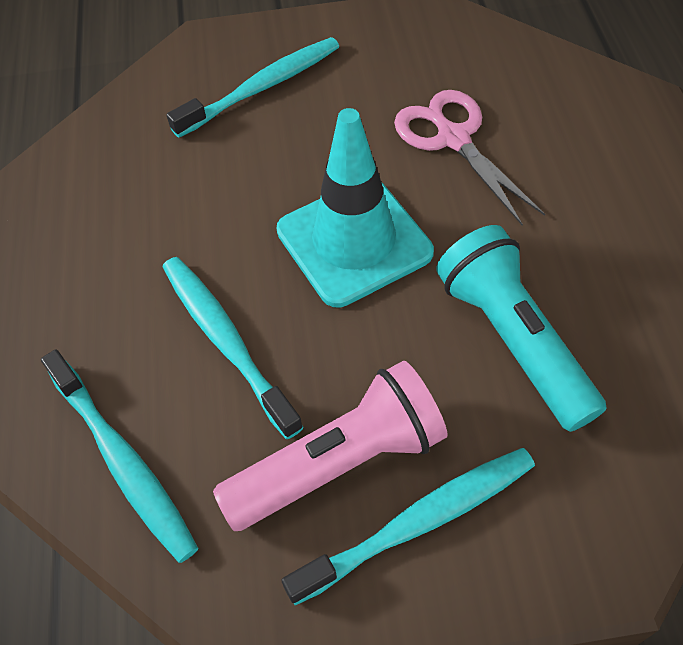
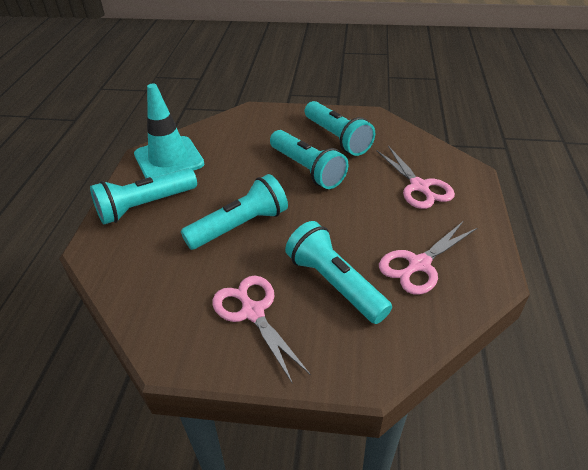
pink flashlight: 1 -> 0
pink scissors: 1 -> 3
turquoise flashlight: 1 -> 5
turquoise toothbrush: 4 -> 0

